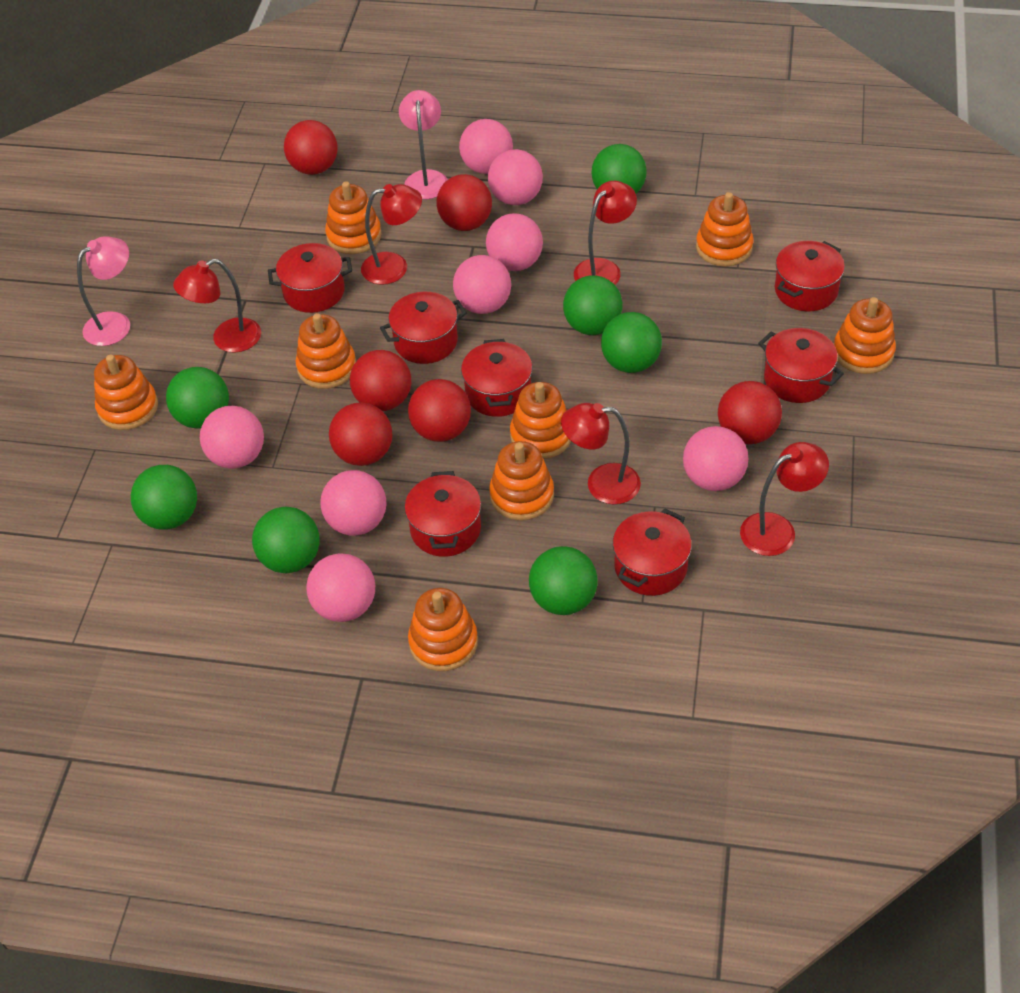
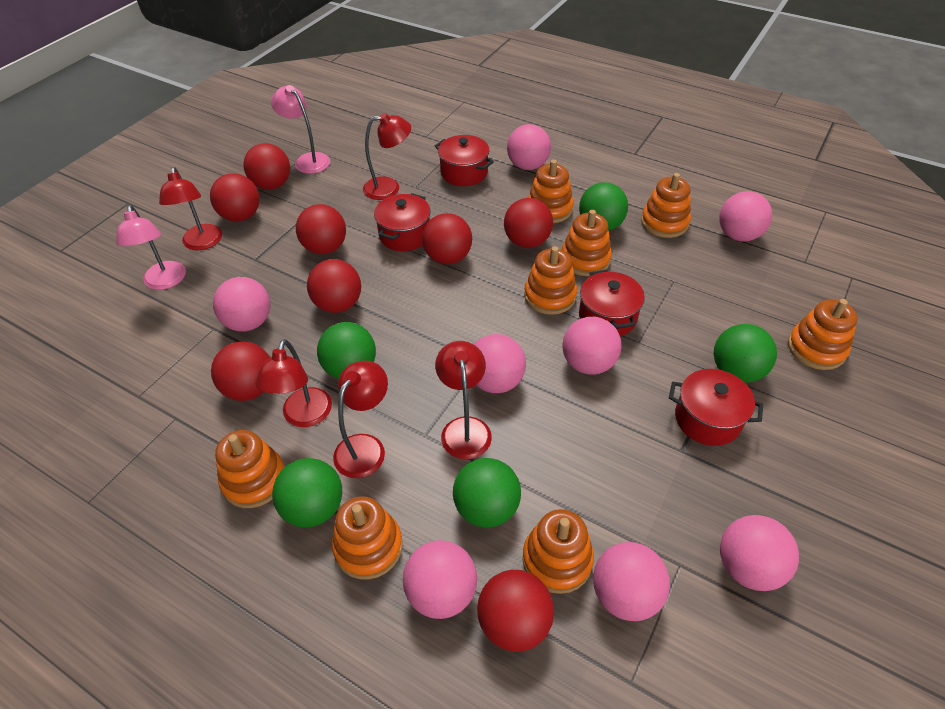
green ball: 7 -> 5
red ball: 6 -> 8
red pot: 7 -> 4

